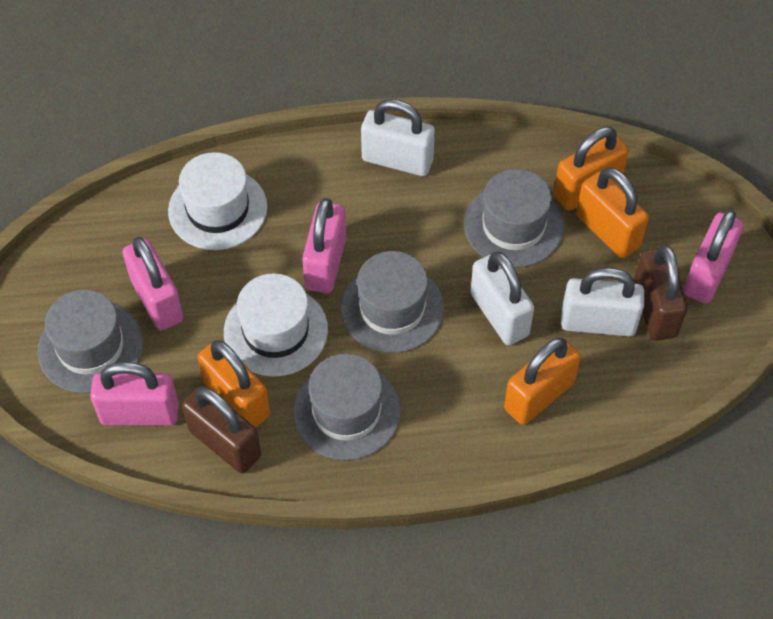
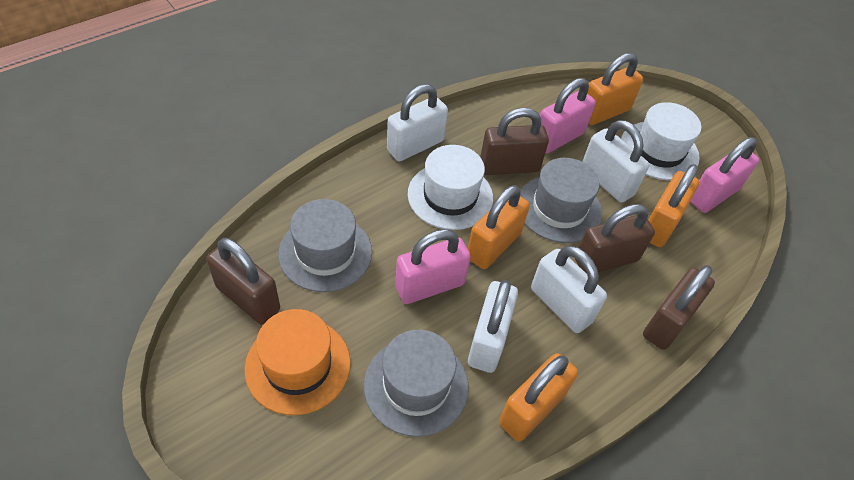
brown padlock: 2 -> 4
grey hat: 4 -> 3
orange hat: 0 -> 1
pink padlock: 4 -> 3
white padlock: 3 -> 4

